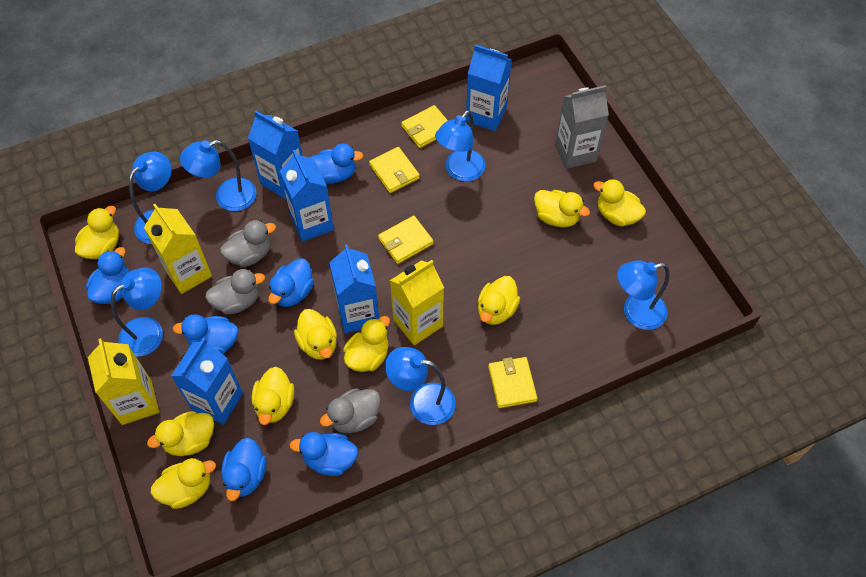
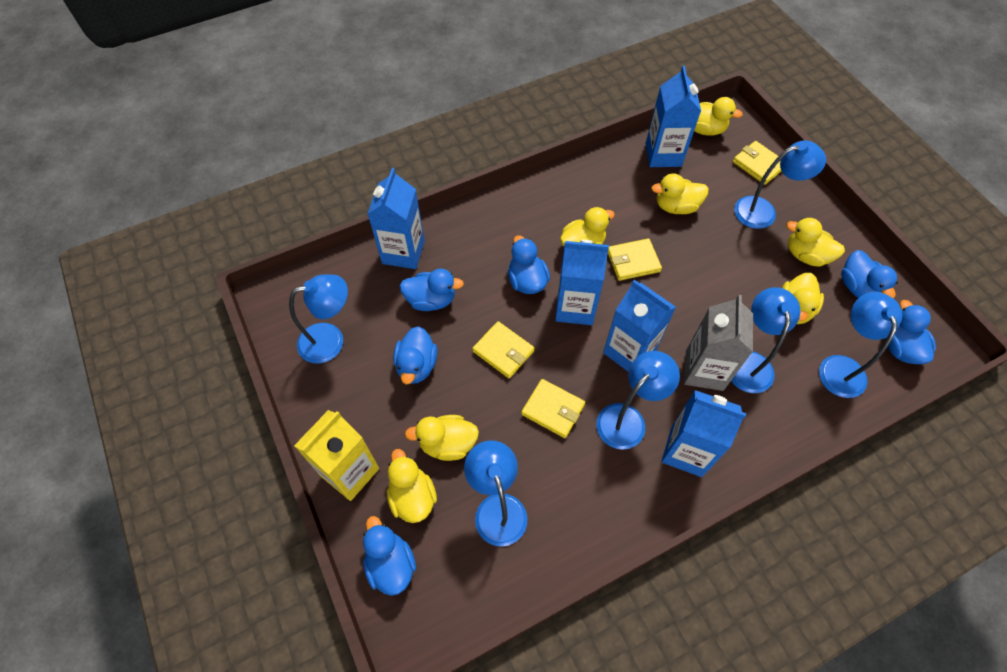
grey duck: 3 -> 0
yellow carton: 3 -> 1
yellow duck: 9 -> 7

